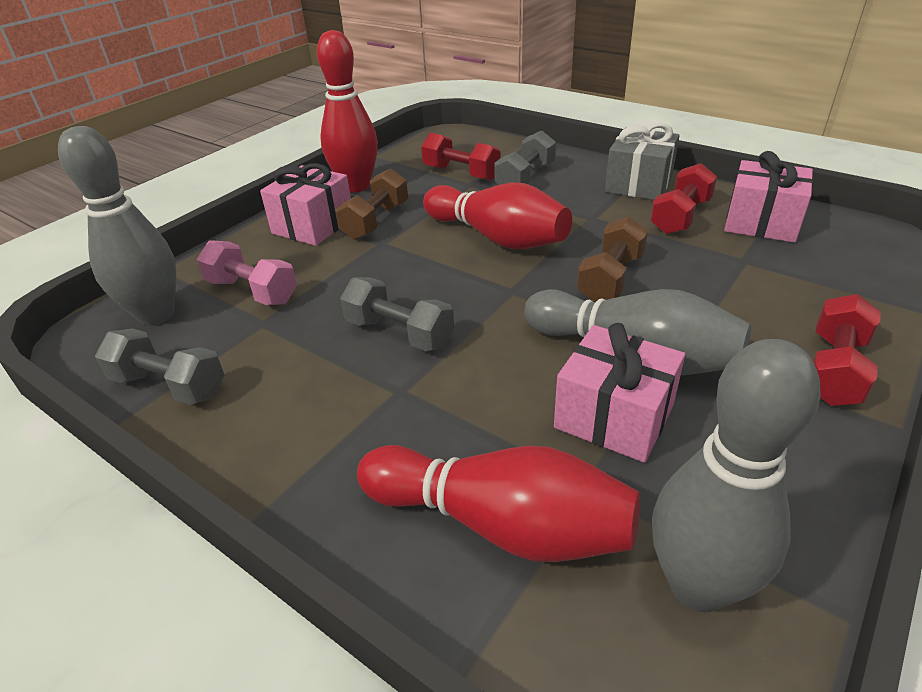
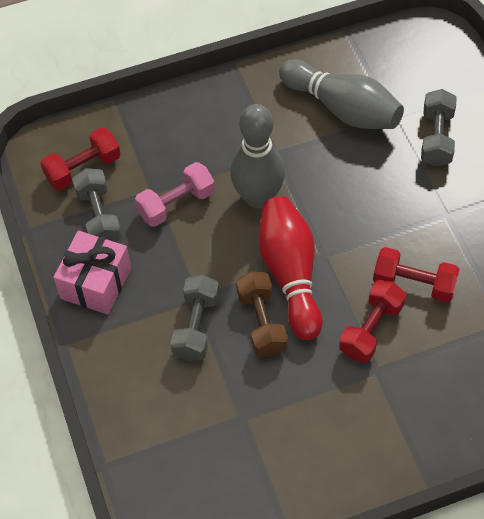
brown dumbbell: 2 -> 1
grey bowling pin: 3 -> 2
grey gift: 1 -> 0
pink gift: 3 -> 1
red bowling pin: 3 -> 1

